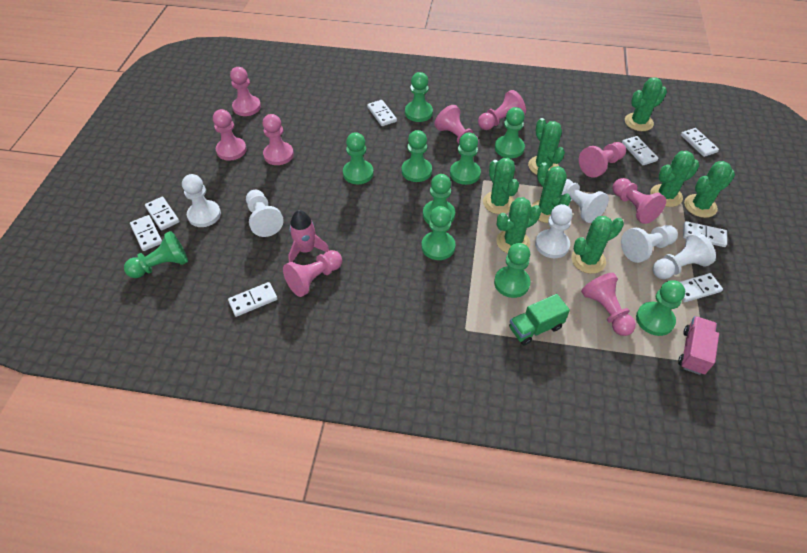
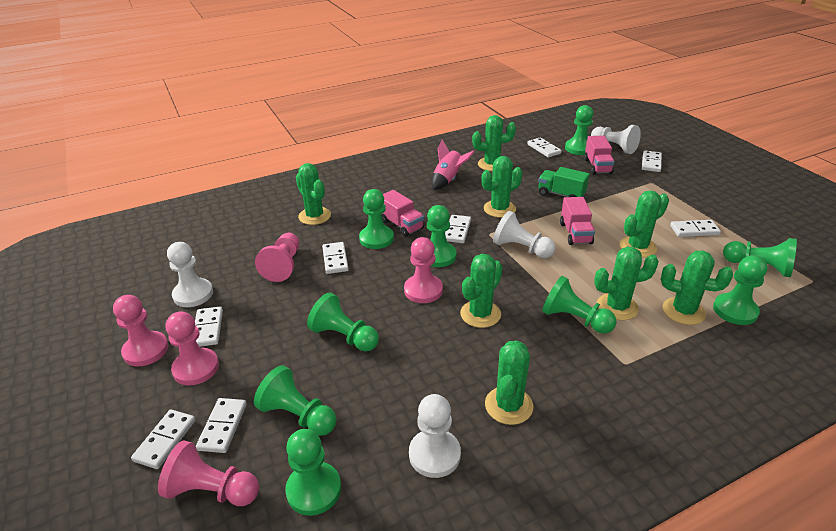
green pawn: 10 -> 9
pink pawn: 9 -> 5
pink truck: 1 -> 3
white pawn: 6 -> 4

